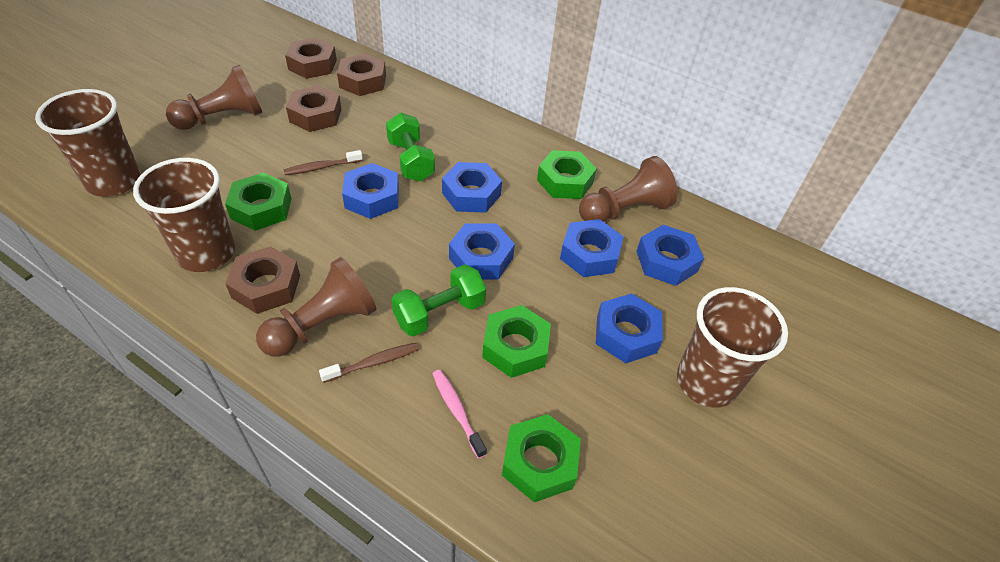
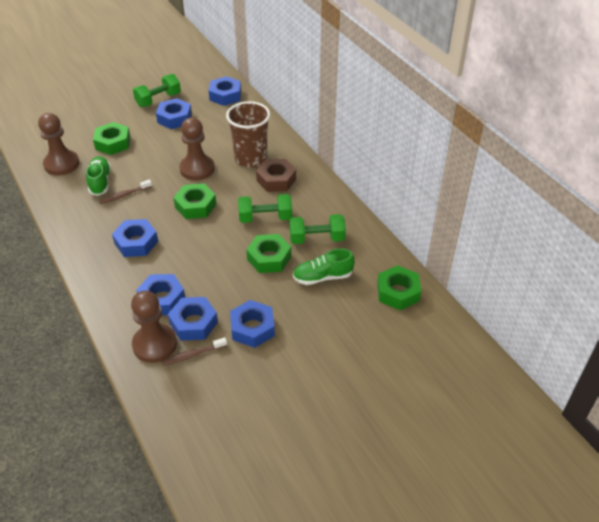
brown cup: 3 -> 1
brown nut: 4 -> 1
green dumbbell: 2 -> 3
green shoe: 0 -> 2
pink toothbrush: 1 -> 0

